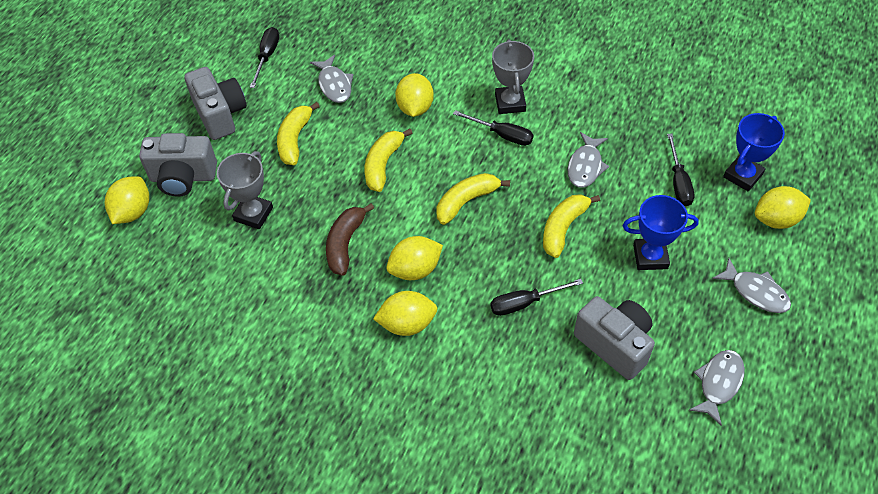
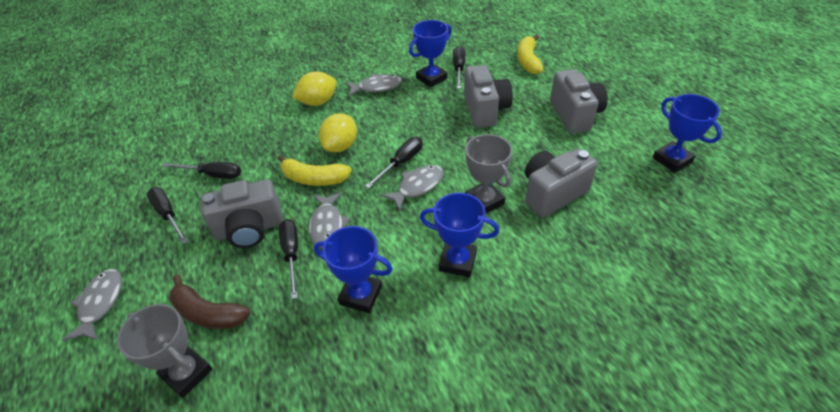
black screwdriver: 4 -> 5
blue trophy: 2 -> 4
grey camera: 3 -> 4
yellow banana: 4 -> 2
yellow lemon: 5 -> 2

